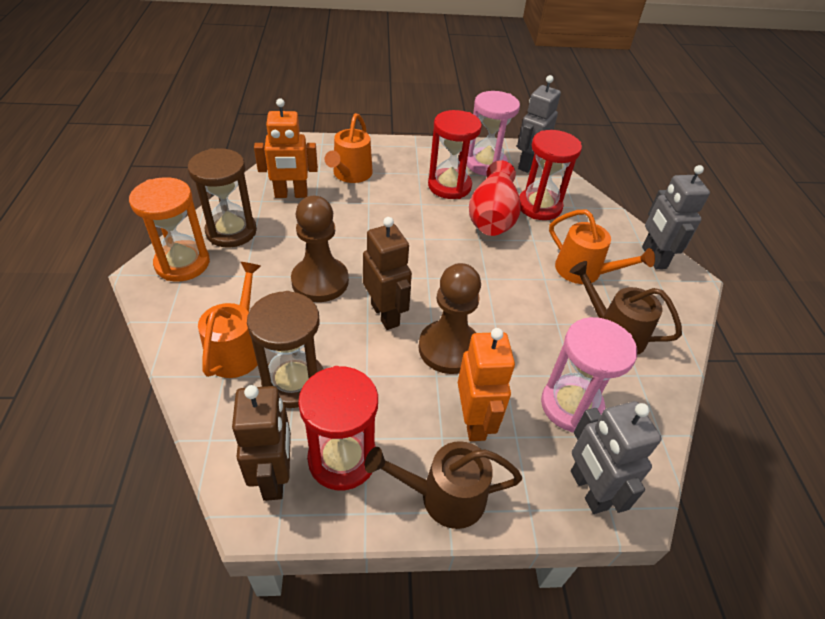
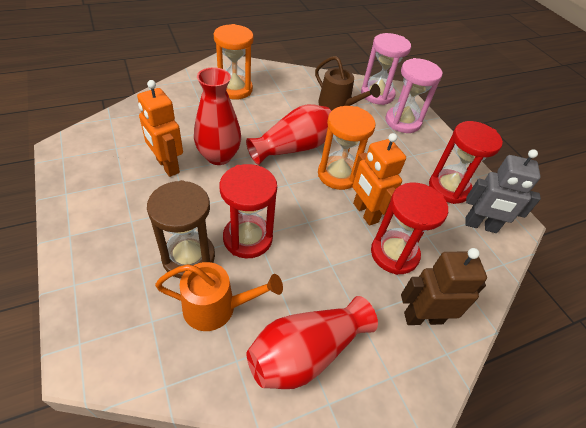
brown hourglass: 2 -> 1
brown pawn: 2 -> 0
brown robot: 2 -> 1
brown watering can: 2 -> 1
grey robot: 3 -> 1
orange hourglass: 1 -> 2
orange watering can: 3 -> 1
red vase: 1 -> 3

